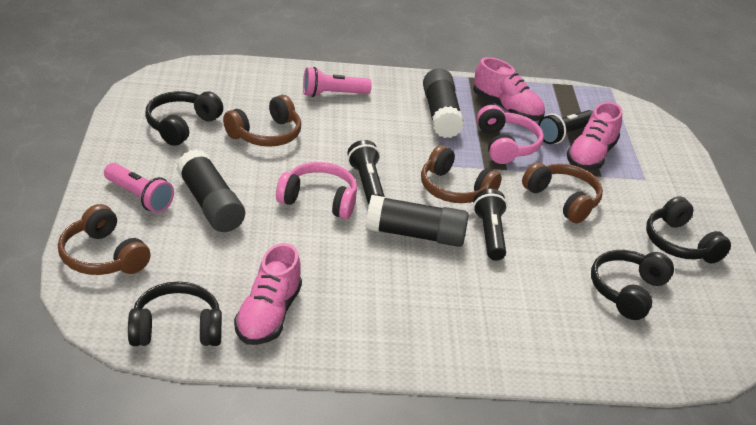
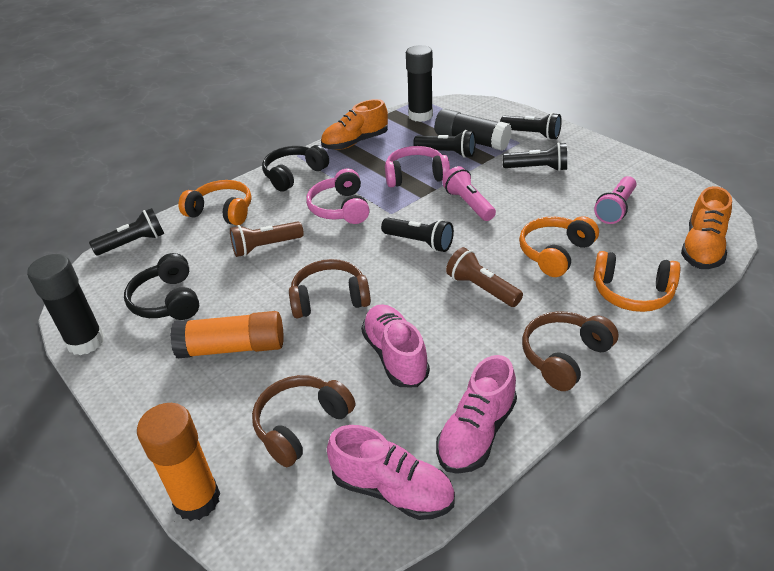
black flashlight: 3 -> 5
black headphones: 4 -> 2
brown flashlight: 0 -> 2
brown headphones: 4 -> 3
orange glue stick: 0 -> 2
orange headphones: 0 -> 3
orange shoe: 0 -> 2

